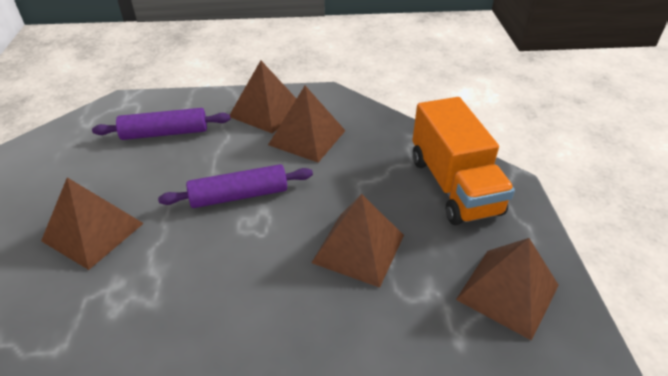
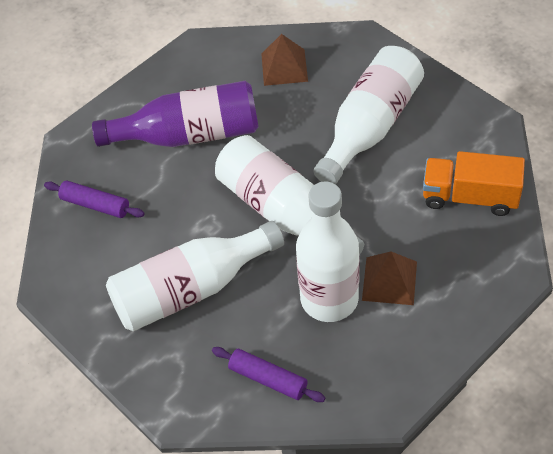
brown pyramid: 5 -> 2
purple bottle: 0 -> 1
white bottle: 0 -> 4

